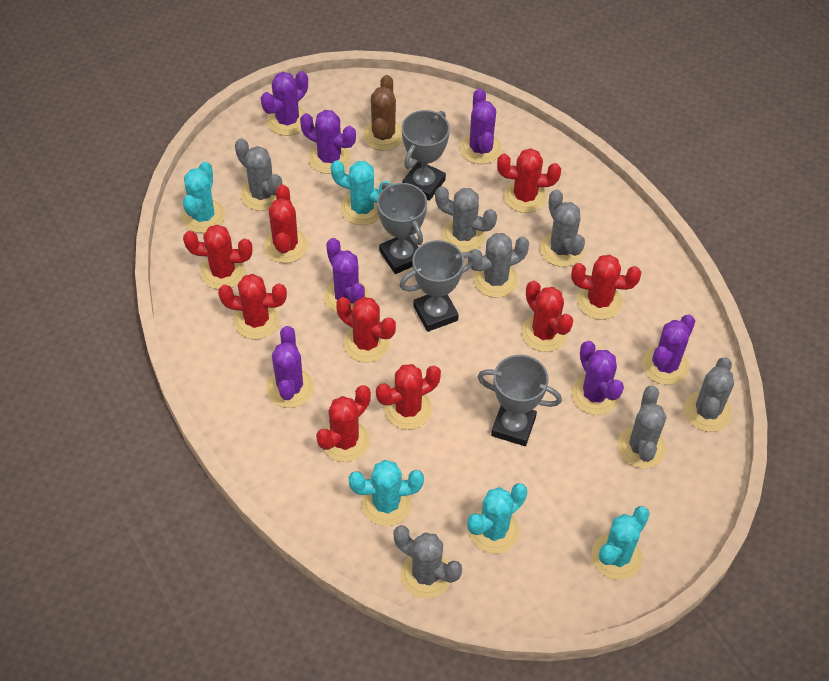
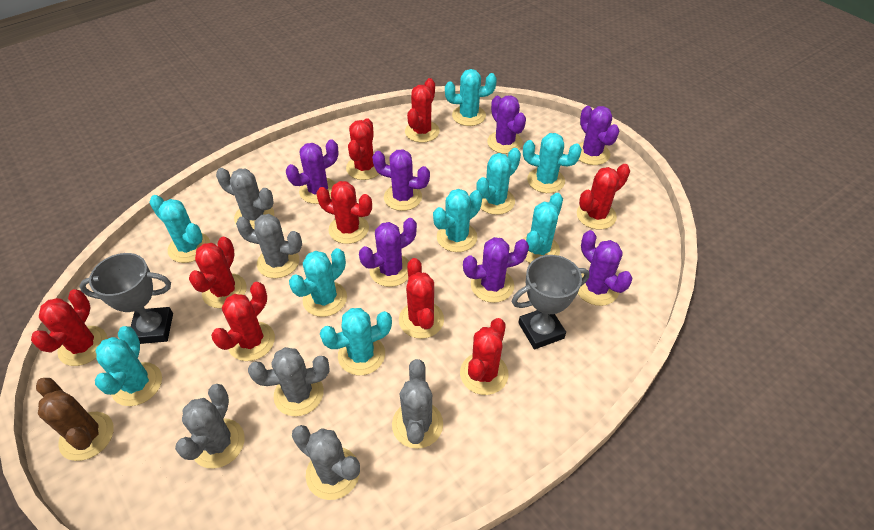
grey cactus: 7 -> 6
grey trophy: 4 -> 2
turquoise cactus: 5 -> 9

